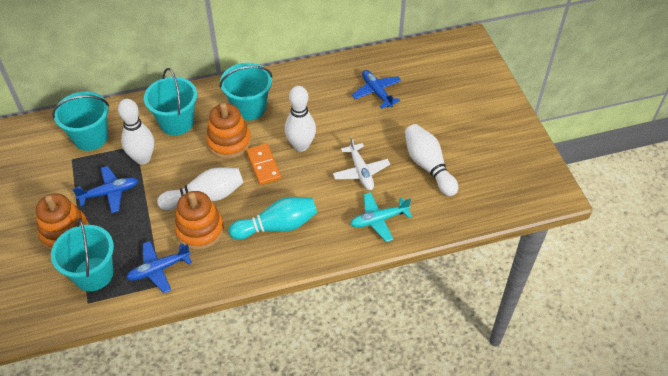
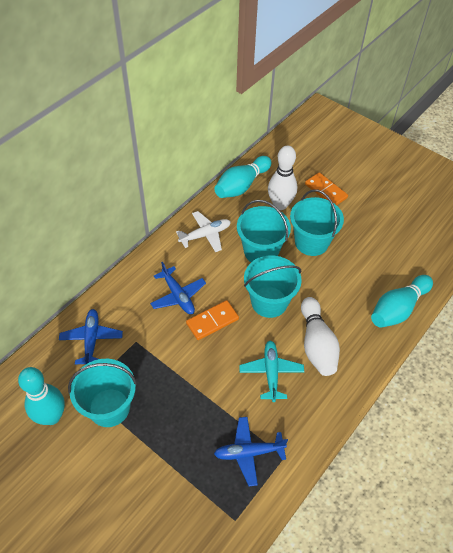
orange domino: 1 -> 2
orange stacking toy: 3 -> 0
turquoise bowling pin: 1 -> 3
white bowling pin: 4 -> 2

